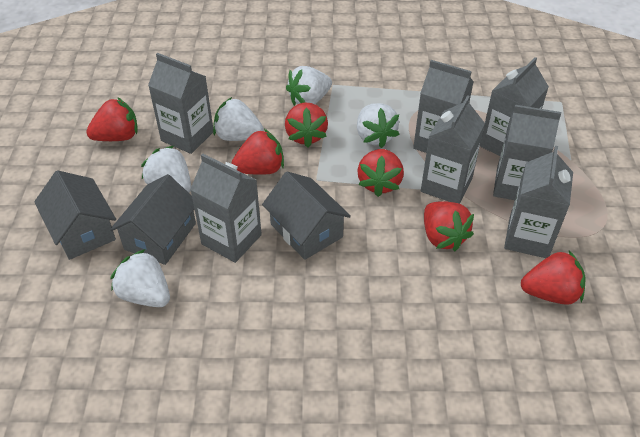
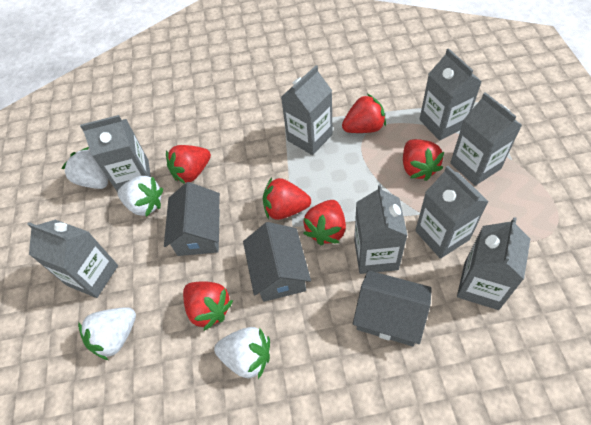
grey carton: 7 -> 8
white strawberry: 5 -> 4

